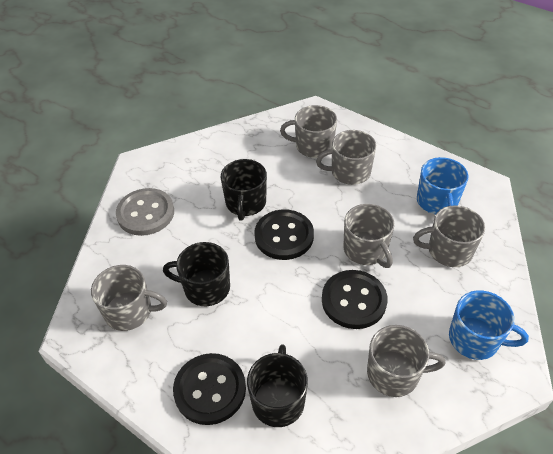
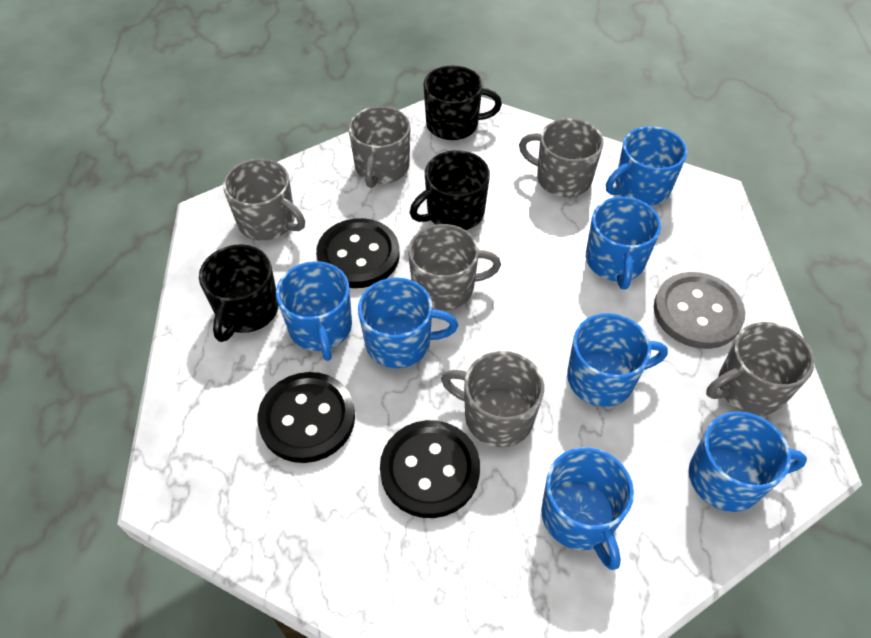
blue mug: 2 -> 7

